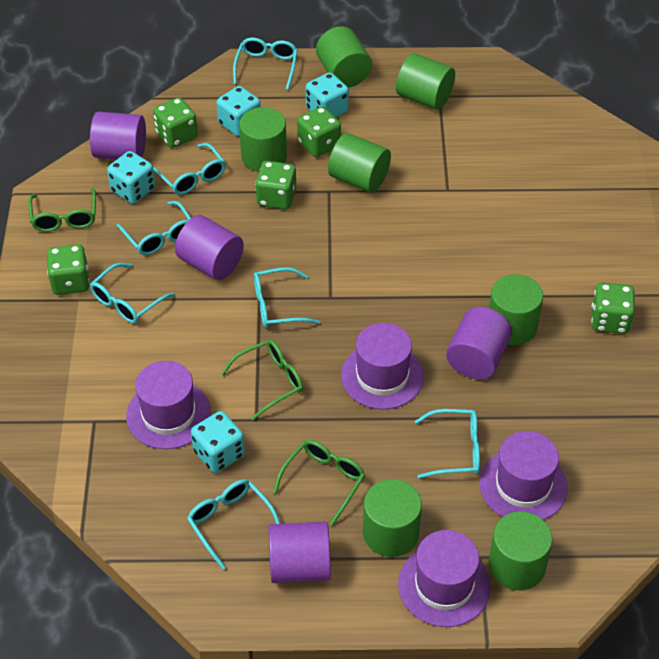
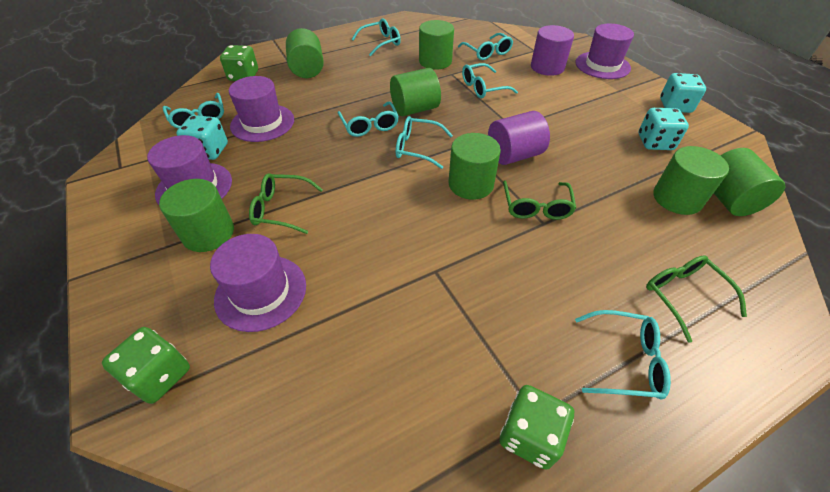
green dice: 5 -> 3
purple cylinder: 4 -> 2
turquoise dice: 4 -> 3

